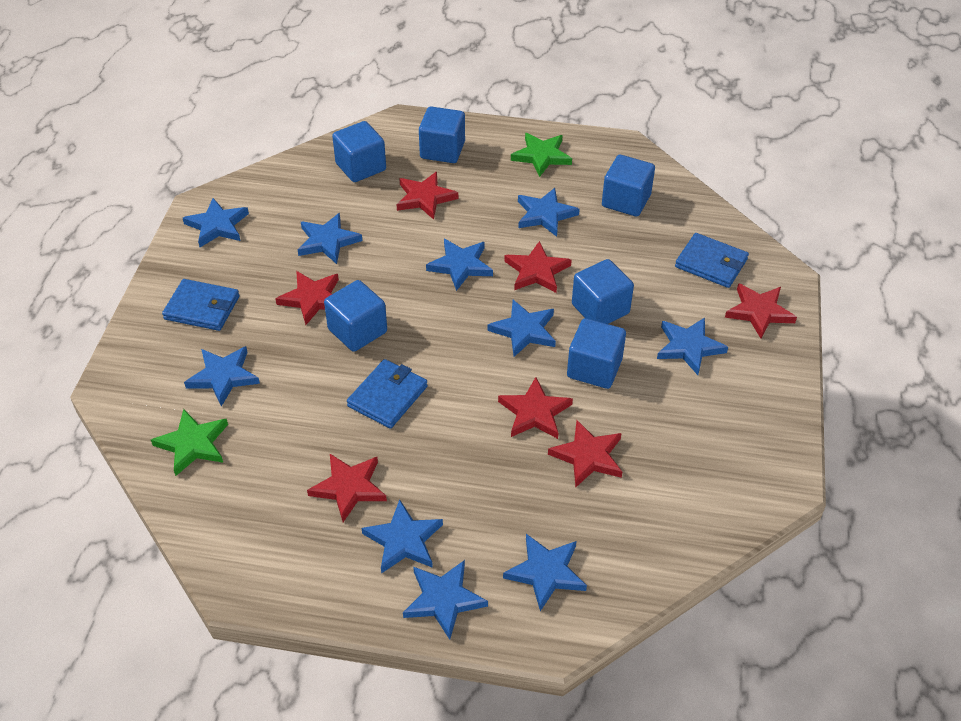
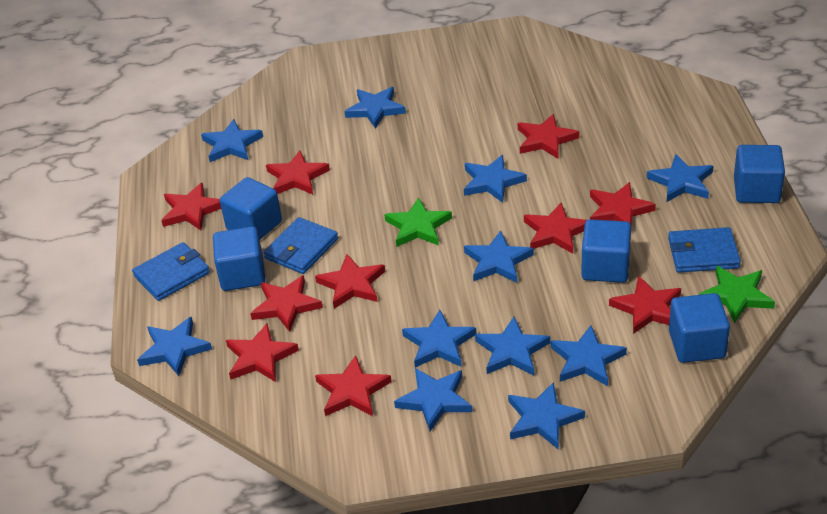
blue cube: 6 -> 5
blue star: 10 -> 11
red star: 7 -> 10

